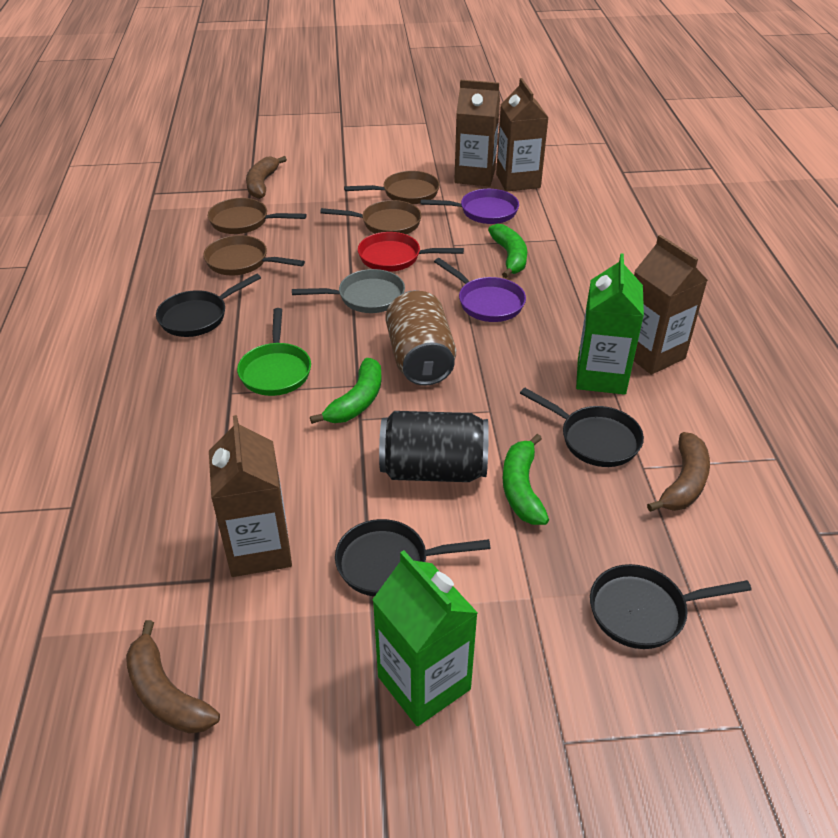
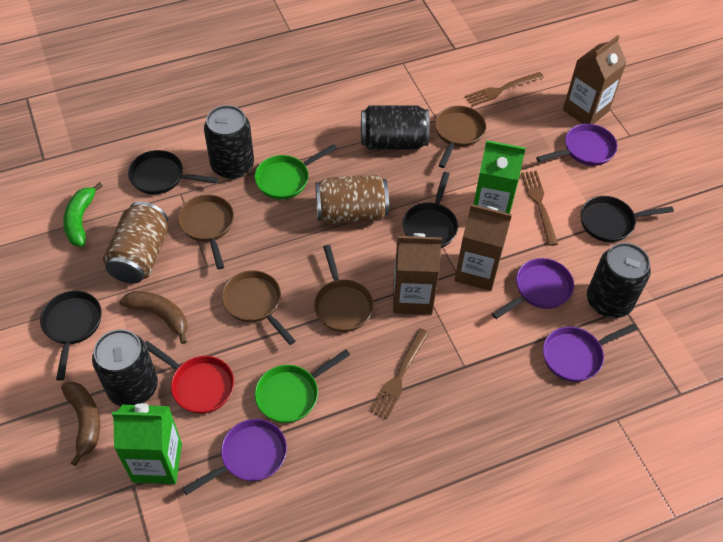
black can: 1 -> 4
brown banana: 3 -> 2
brown can: 1 -> 2
brown carton: 4 -> 3
brown fork: 0 -> 3
green banana: 3 -> 1
green pan: 1 -> 2
grey pan: 1 -> 0
purple pan: 2 -> 4

